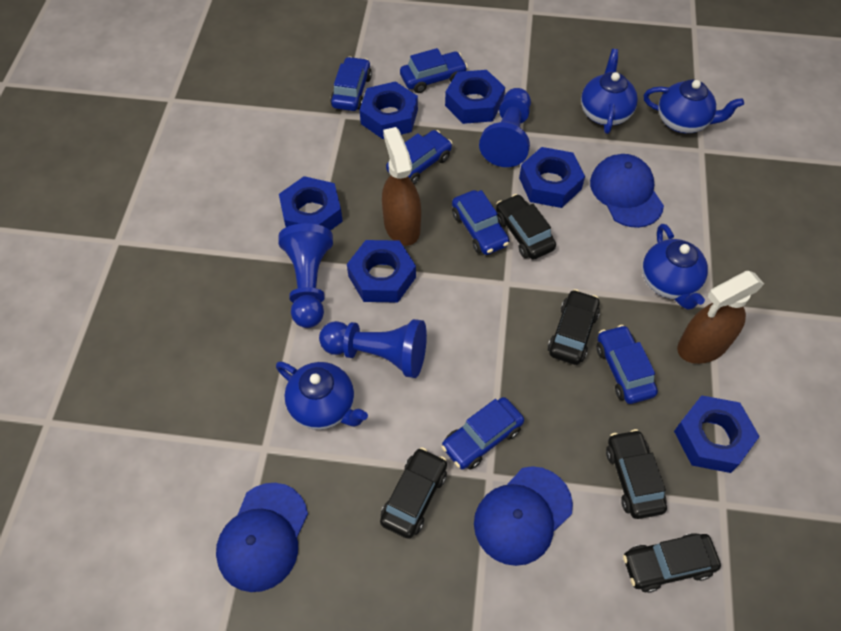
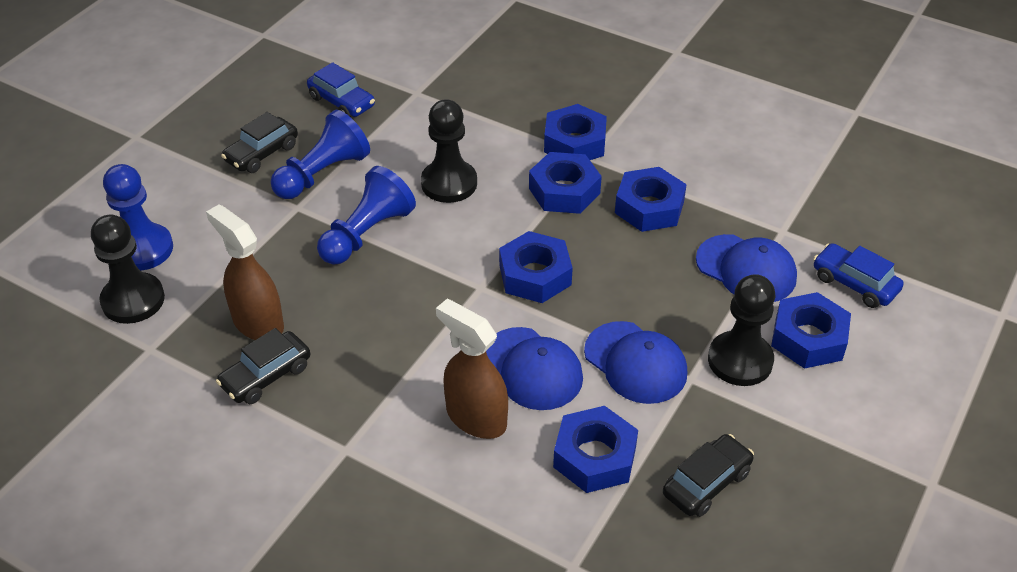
black car: 5 -> 3
black pawn: 0 -> 3
blue car: 6 -> 2
blue teapot: 4 -> 0

